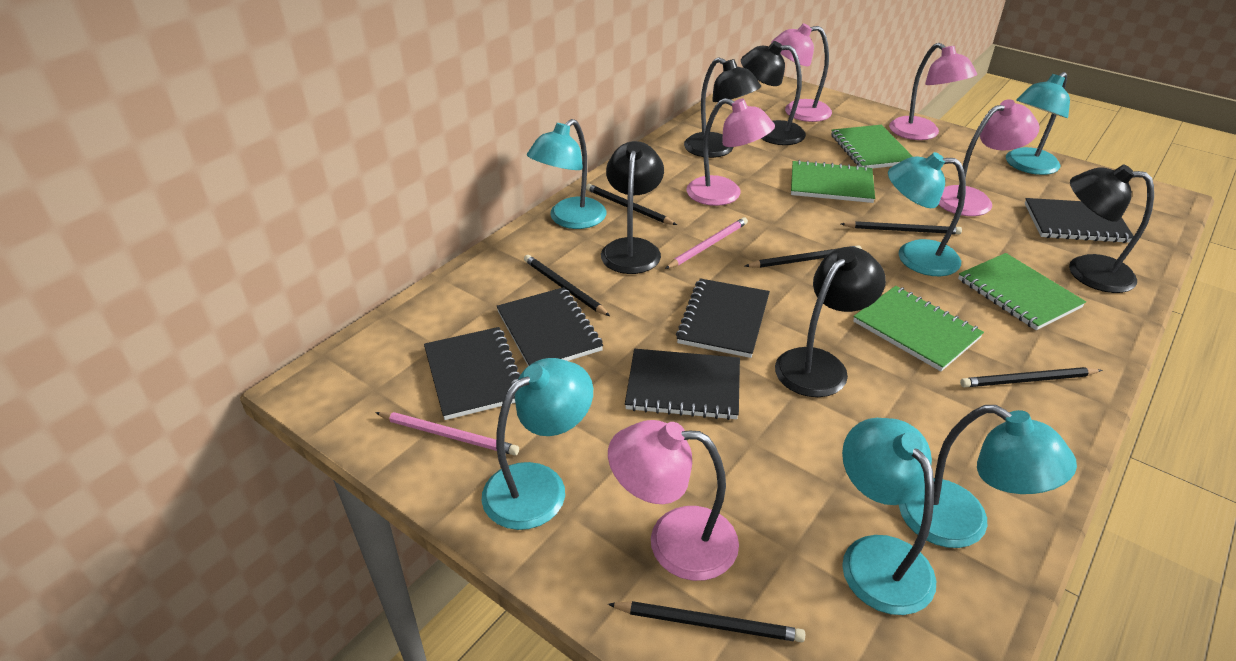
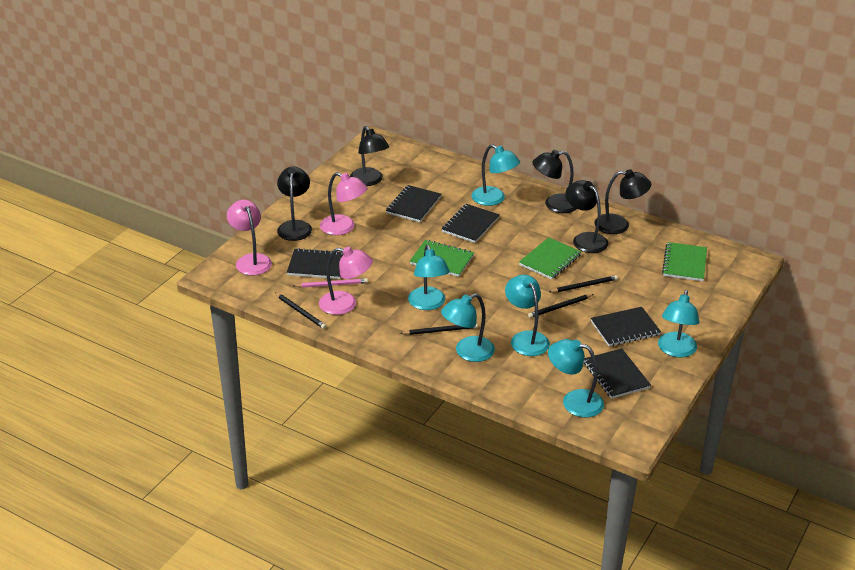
black pencil: 6 -> 4
green notebook: 4 -> 3
pink lamp: 5 -> 3
pink pencil: 2 -> 1

